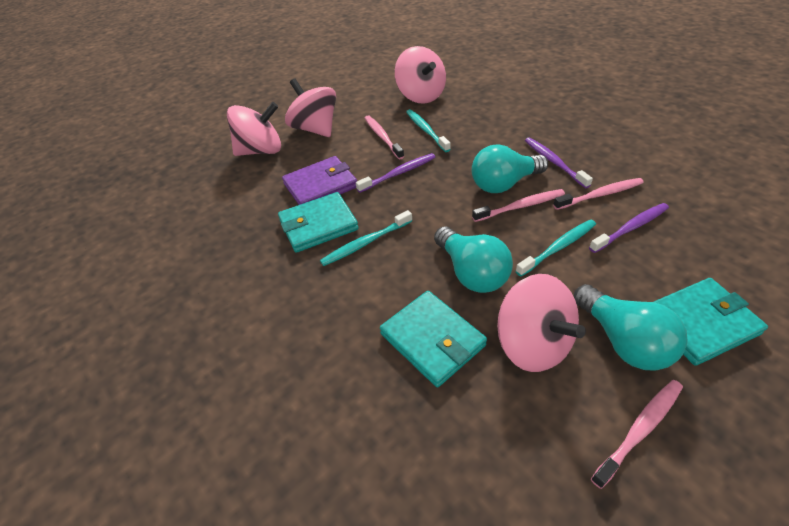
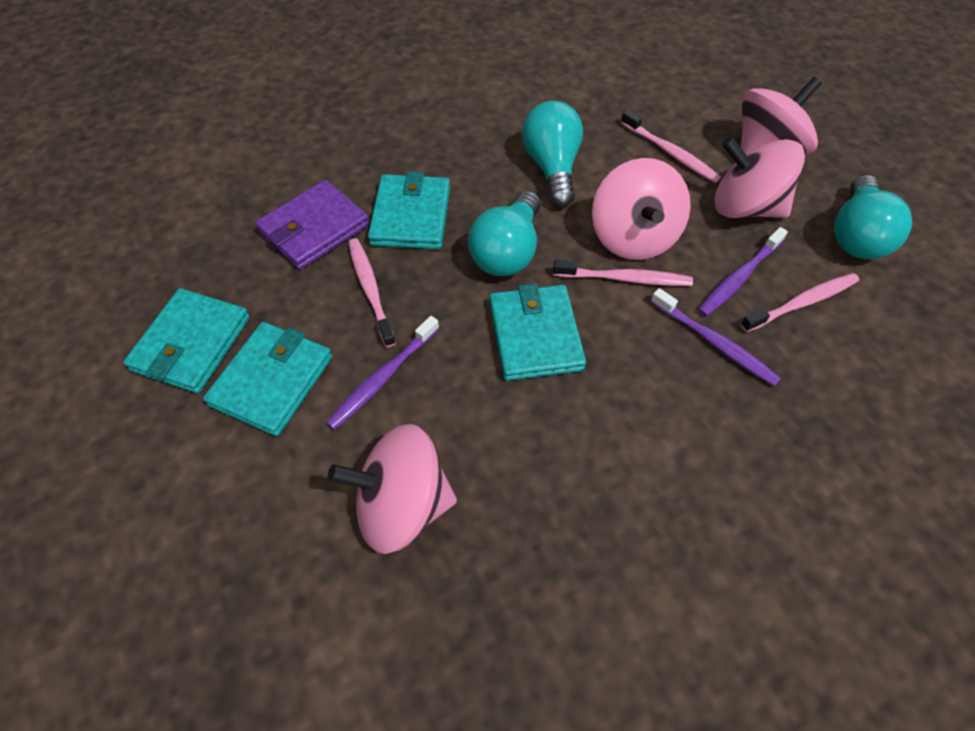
turquoise toothbrush: 3 -> 0
turquoise wallet: 3 -> 4

